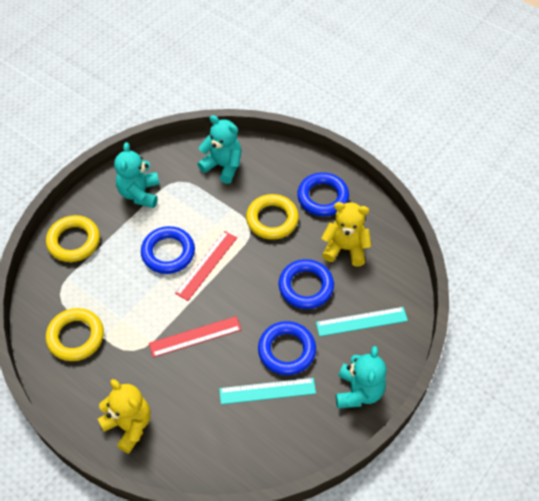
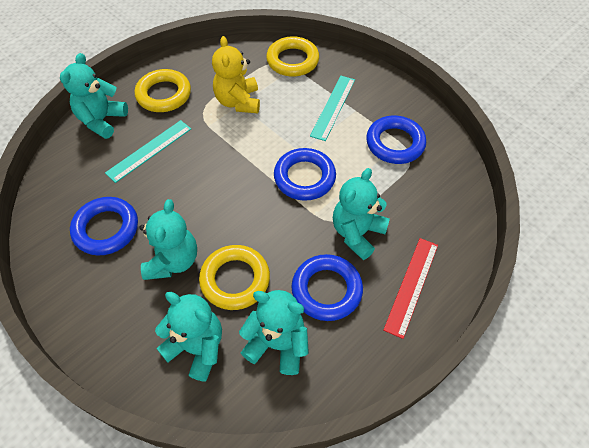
red ruler: 2 -> 1
turquoise teddy bear: 3 -> 5
yellow teddy bear: 2 -> 1

